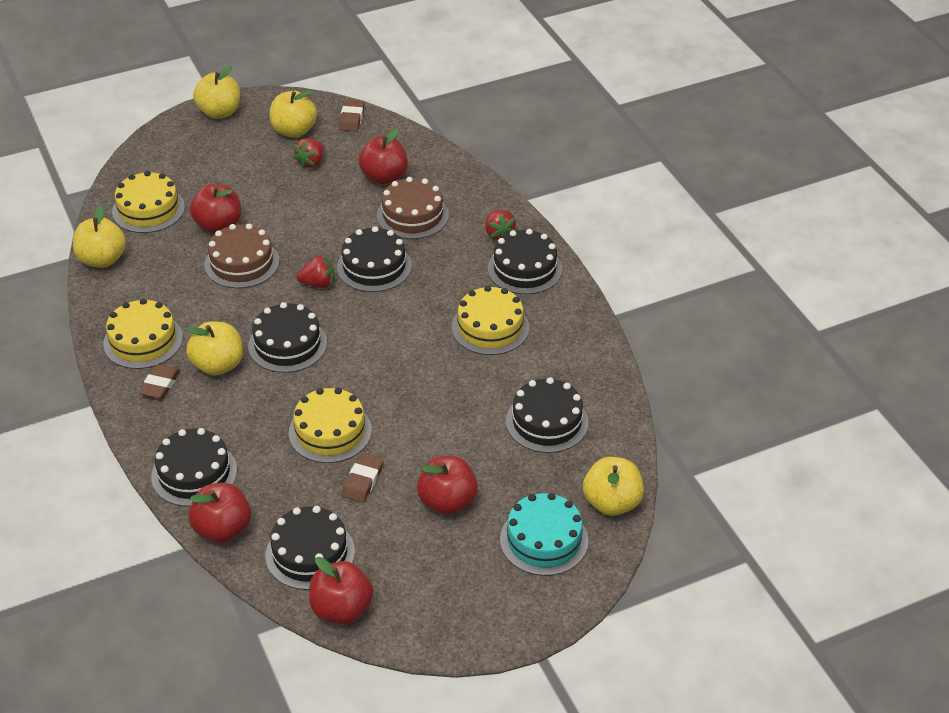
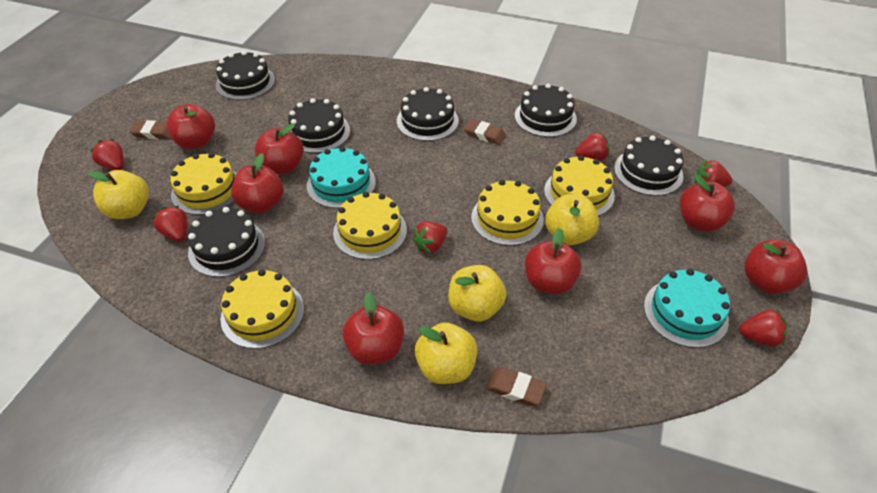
brown cake: 2 -> 0
red apple: 5 -> 7
red strawberry: 3 -> 6
turquoise cake: 1 -> 2
yellow apple: 5 -> 4
yellow cake: 4 -> 5

